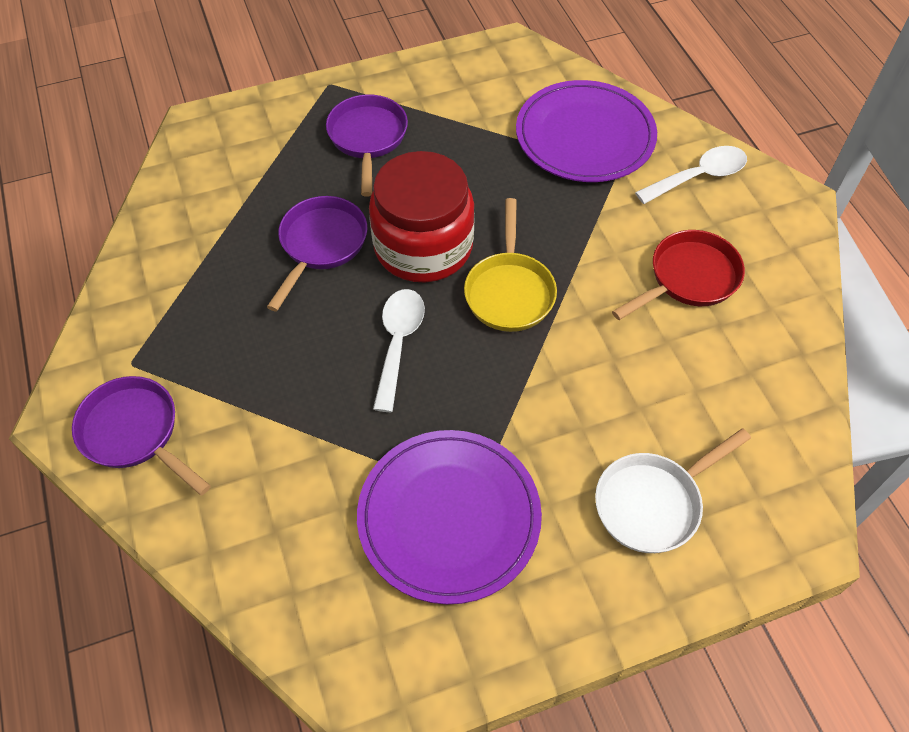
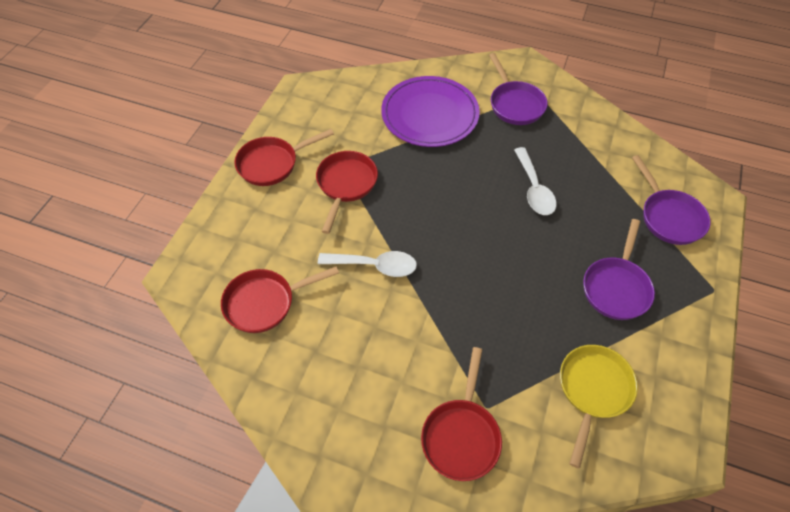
purple plate: 2 -> 1
red jar: 1 -> 0
red pan: 1 -> 4
white pan: 1 -> 0

